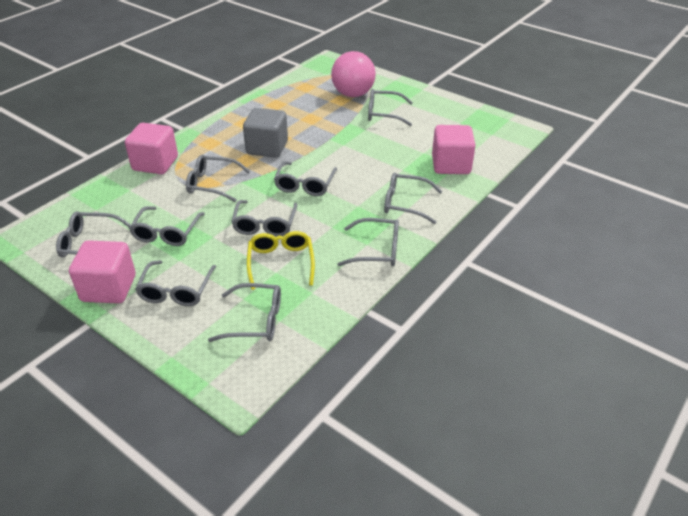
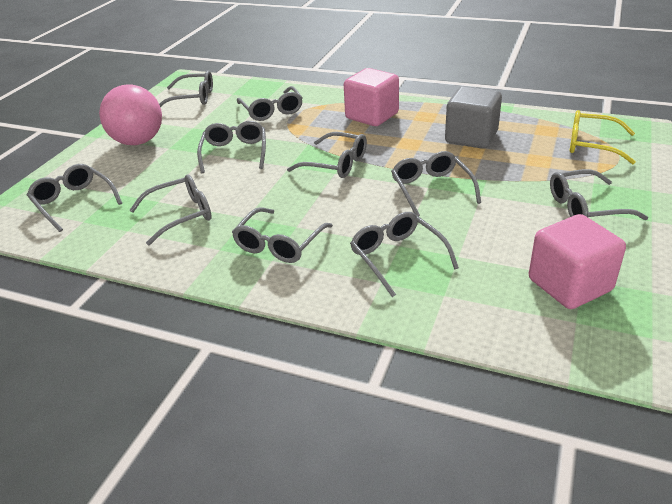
pink cube: 3 -> 2

